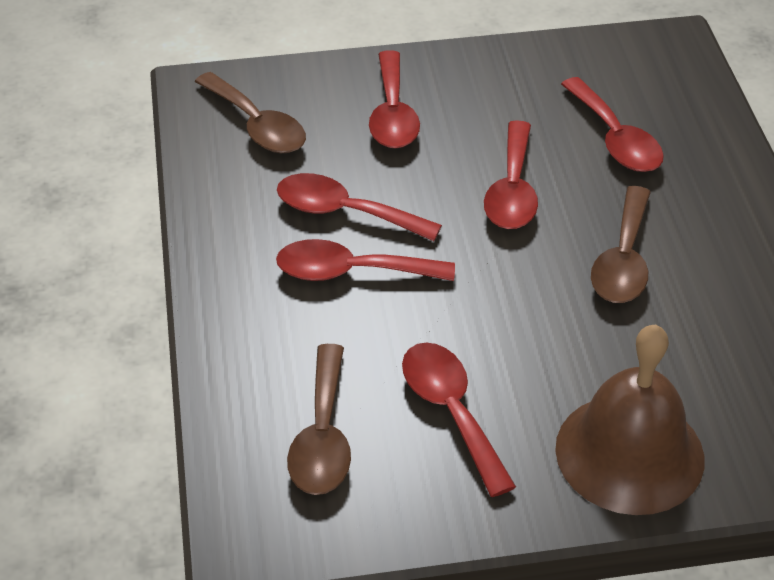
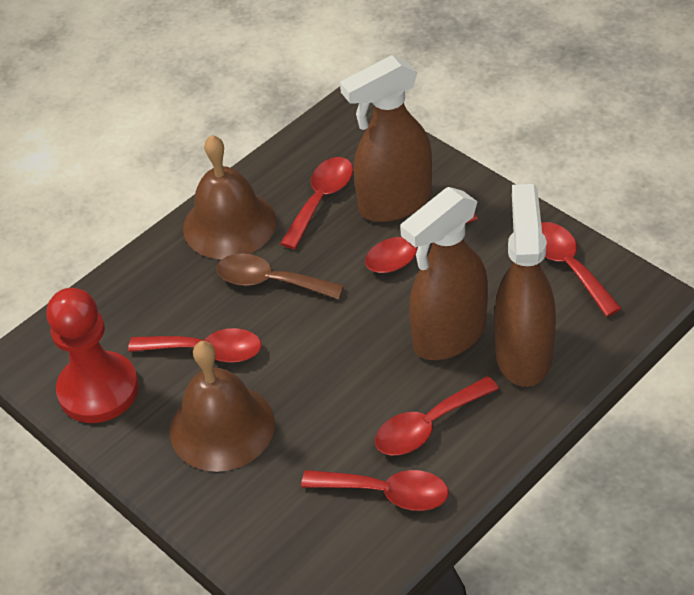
brown bell: 1 -> 2
brown spoon: 3 -> 1
brown spray bottle: 0 -> 3
red pawn: 0 -> 1

